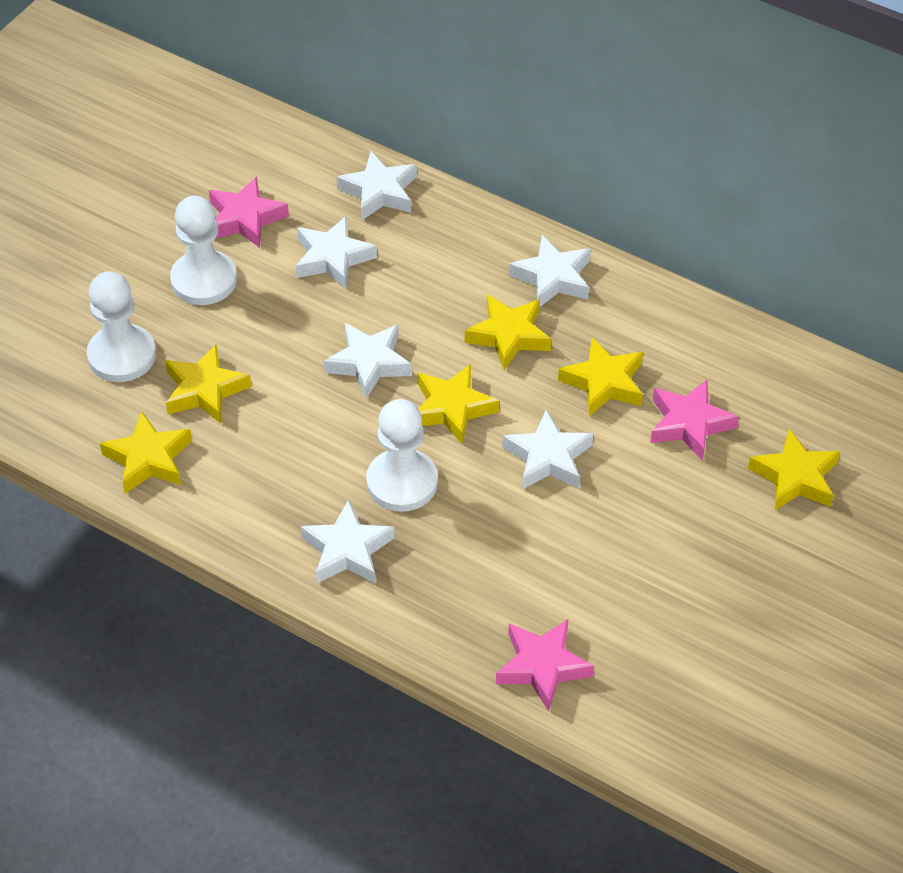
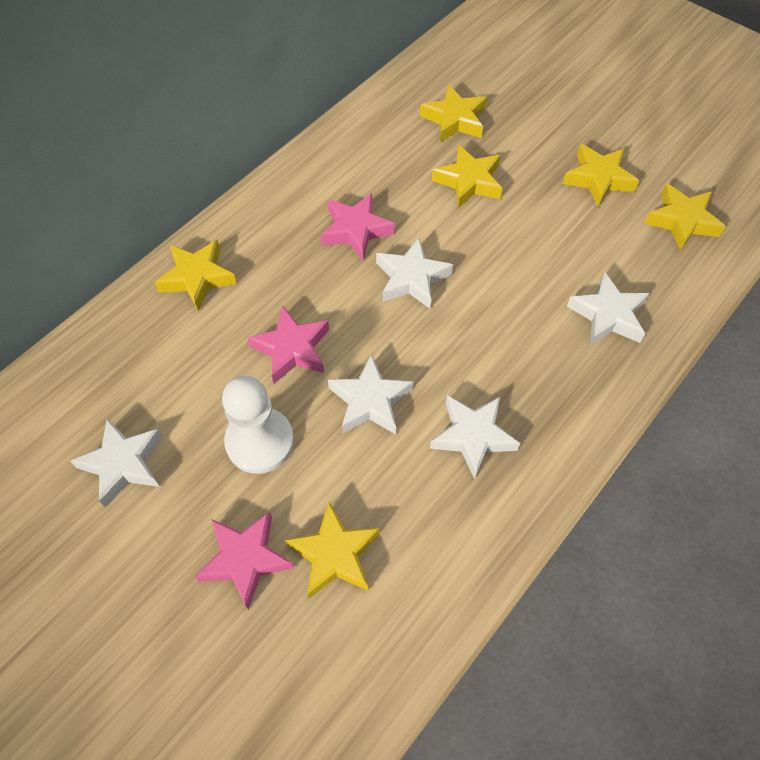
white pawn: 3 -> 1
white star: 6 -> 5

